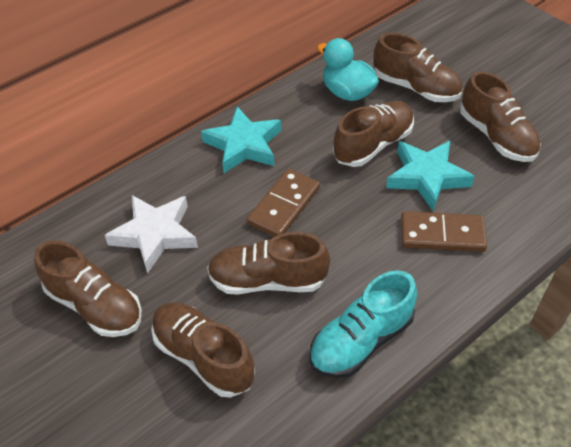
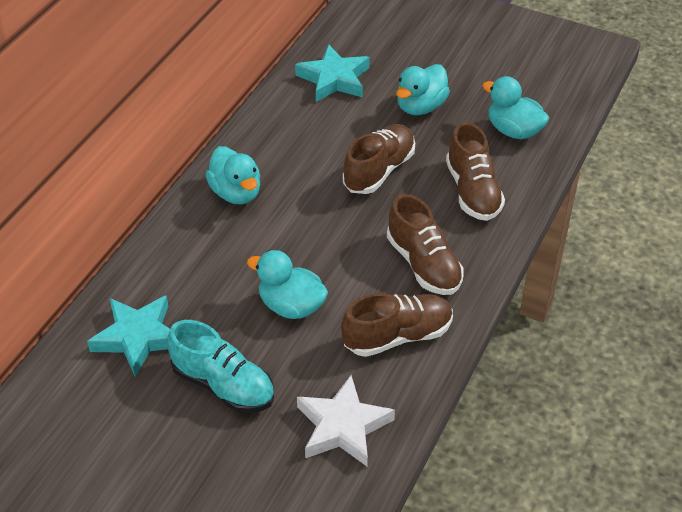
brown domino: 2 -> 0
brown shoe: 6 -> 4
turquoise duck: 1 -> 4

